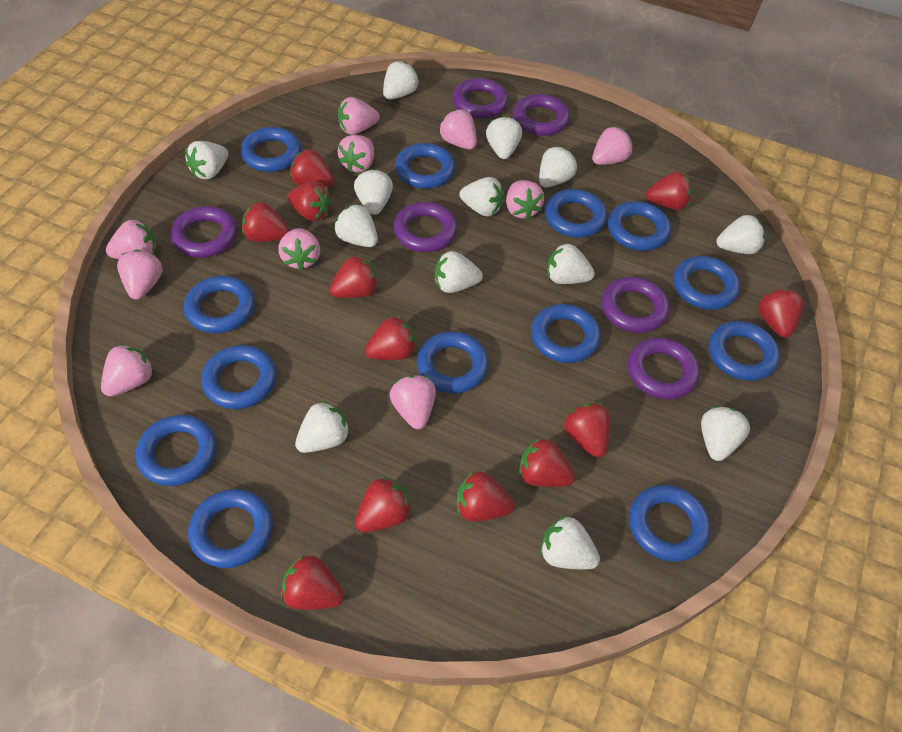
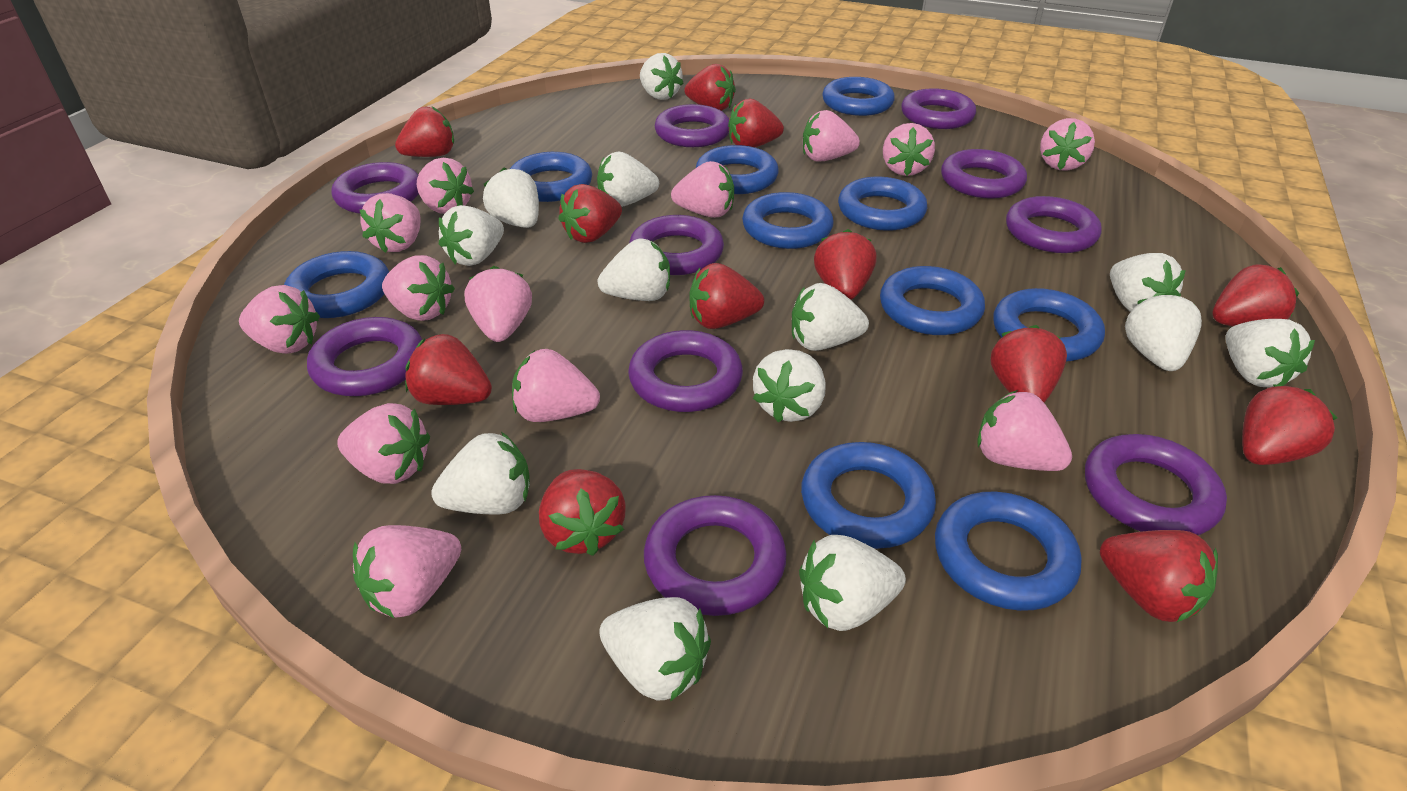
blue ring: 13 -> 10
pink strawberry: 10 -> 13
purple ring: 6 -> 10

